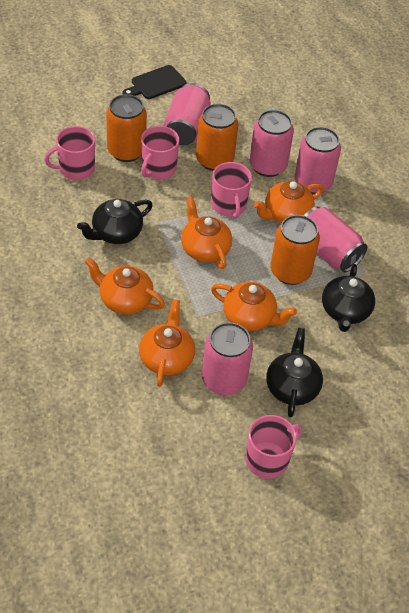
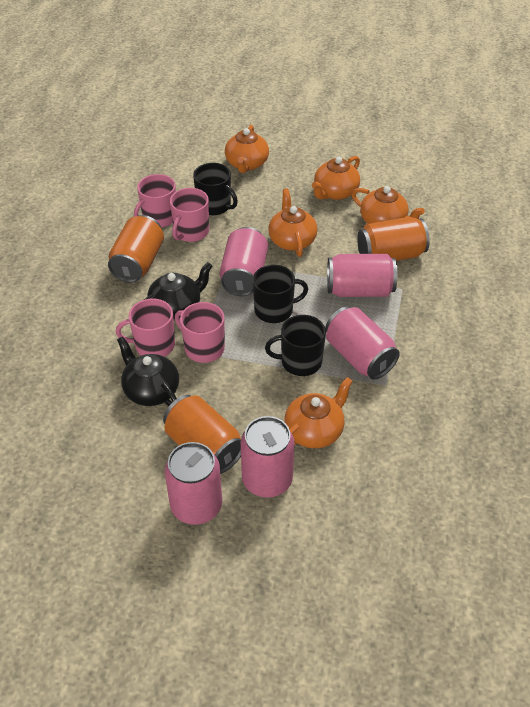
black cutting board: 1 -> 0
black mug: 0 -> 3
black teapot: 3 -> 2

